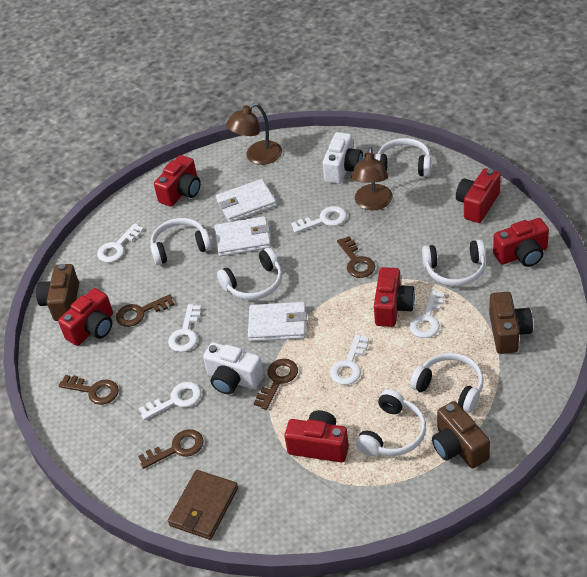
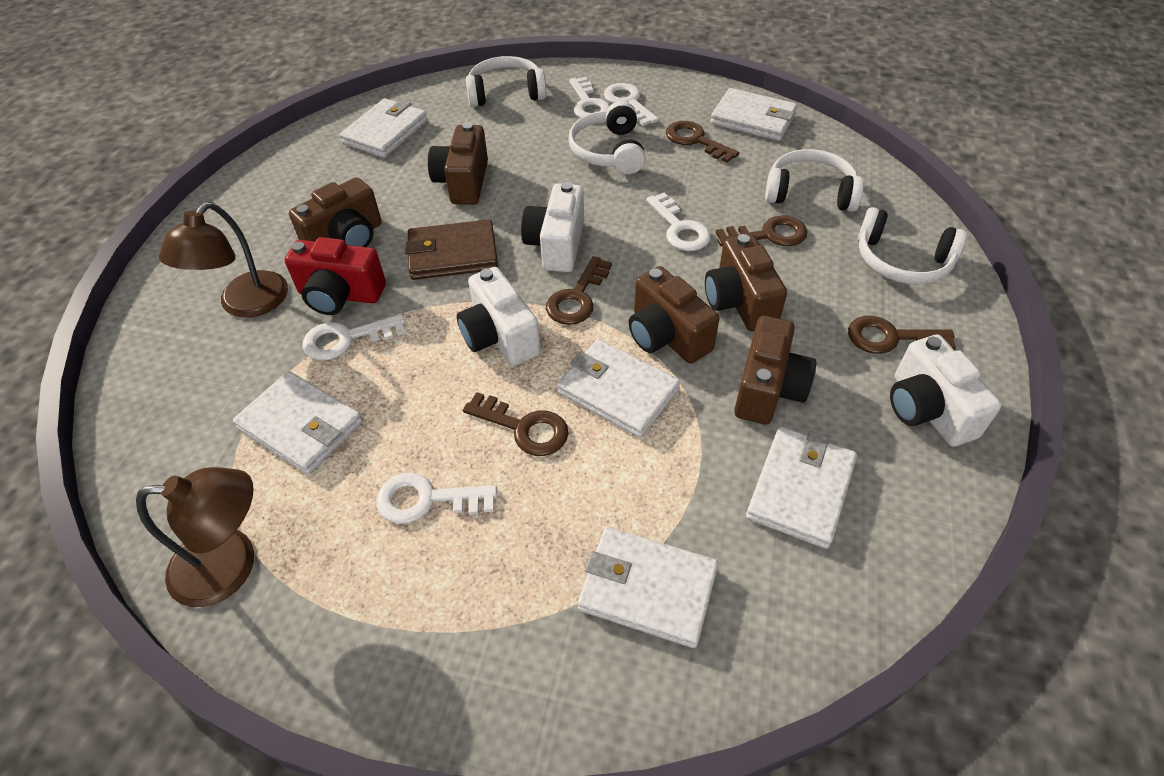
brown camera: 3 -> 5
red camera: 6 -> 1
white camera: 2 -> 3
white headphones: 6 -> 4
white key: 6 -> 5
white wallet: 3 -> 6

